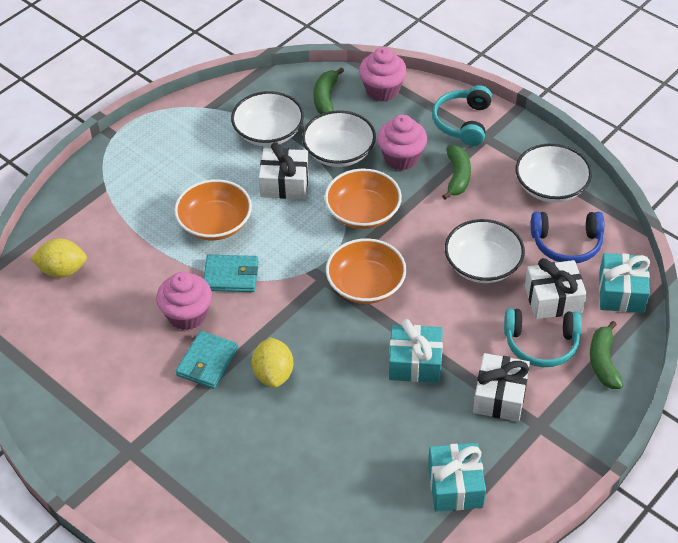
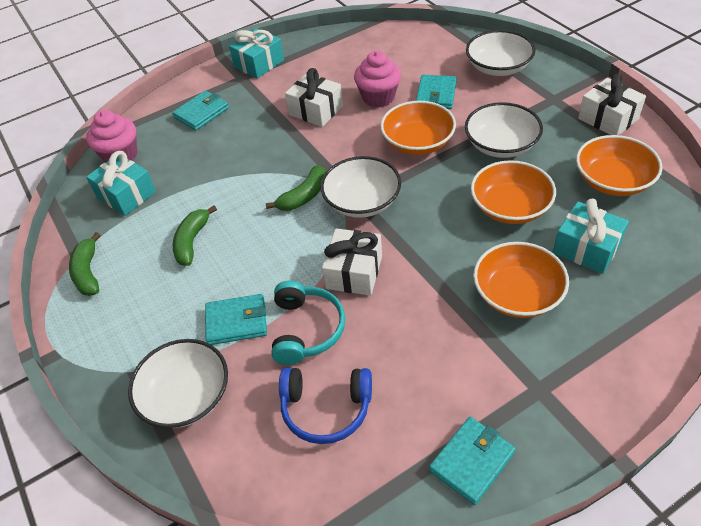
orange bowl: 3 -> 4
pink cupcake: 3 -> 2
turquoise headphones: 2 -> 1
turquoise wallet: 2 -> 4
yellow lemon: 2 -> 0

